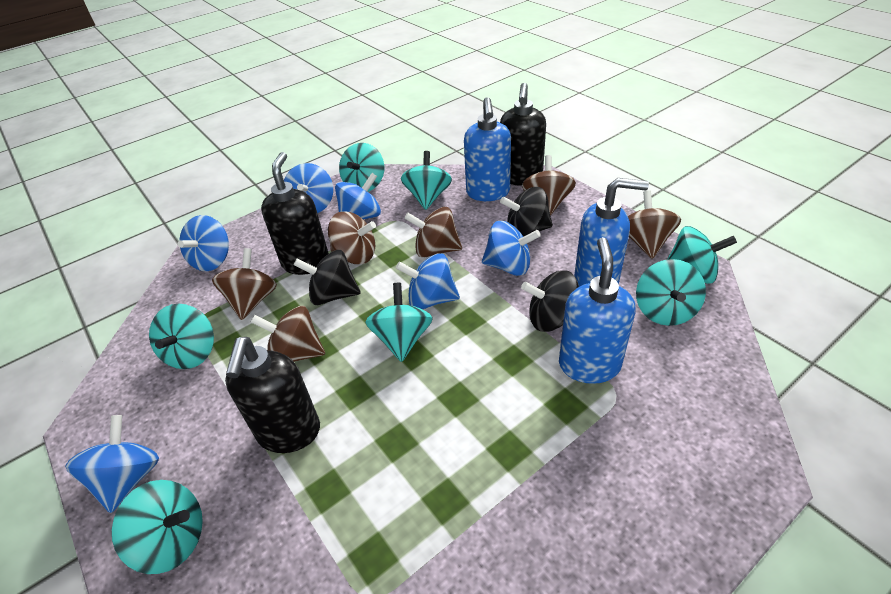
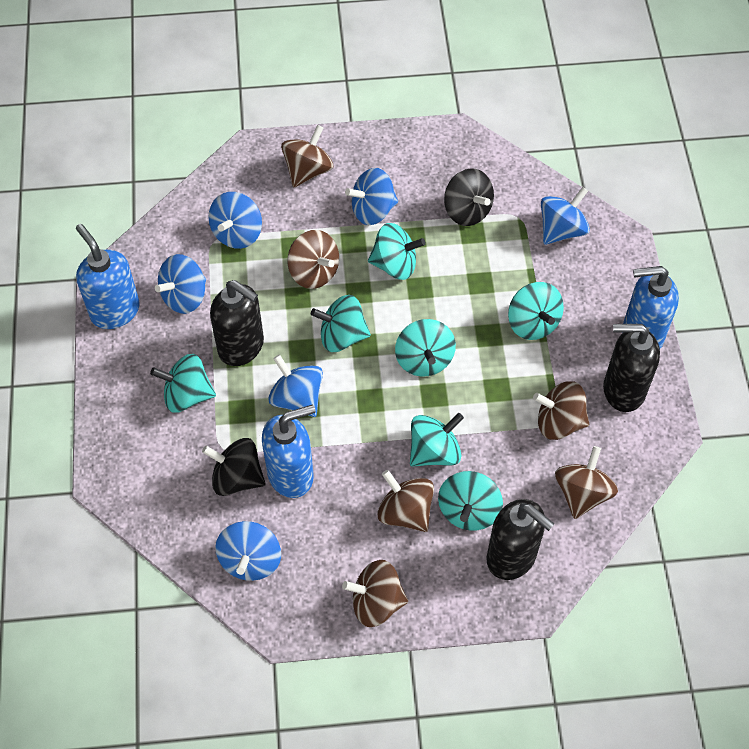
black spinning top: 3 -> 2

